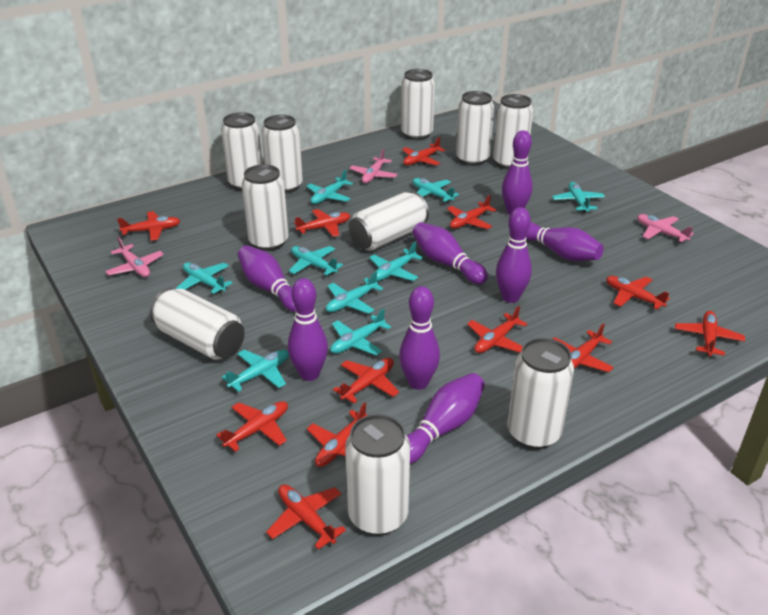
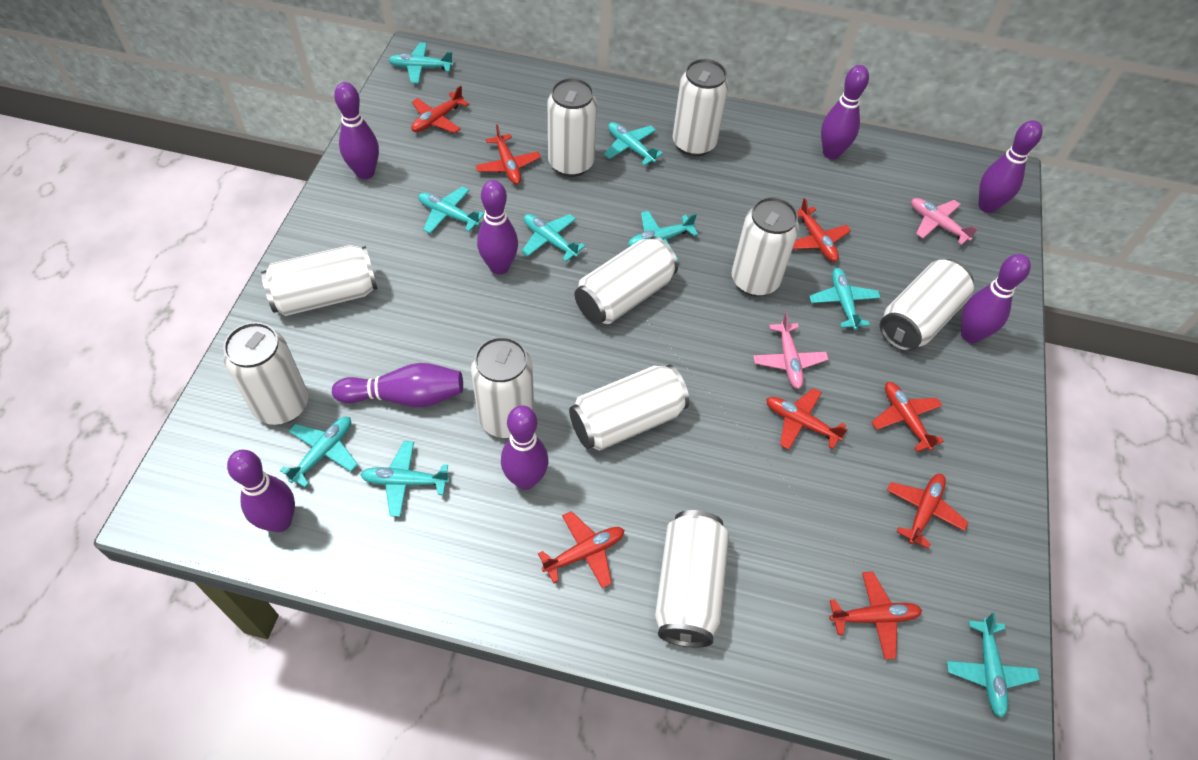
pink plane: 3 -> 2
red plane: 12 -> 8

